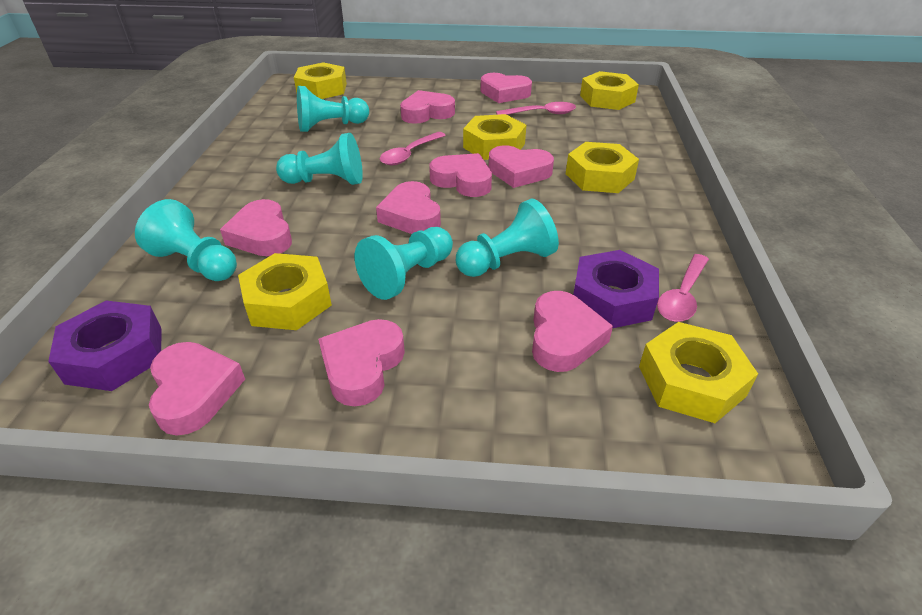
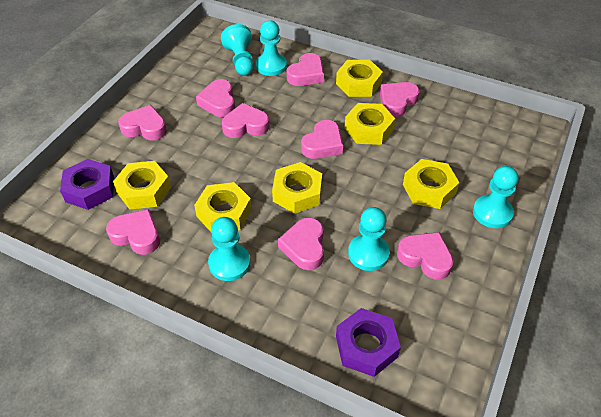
pink spoon: 3 -> 0

